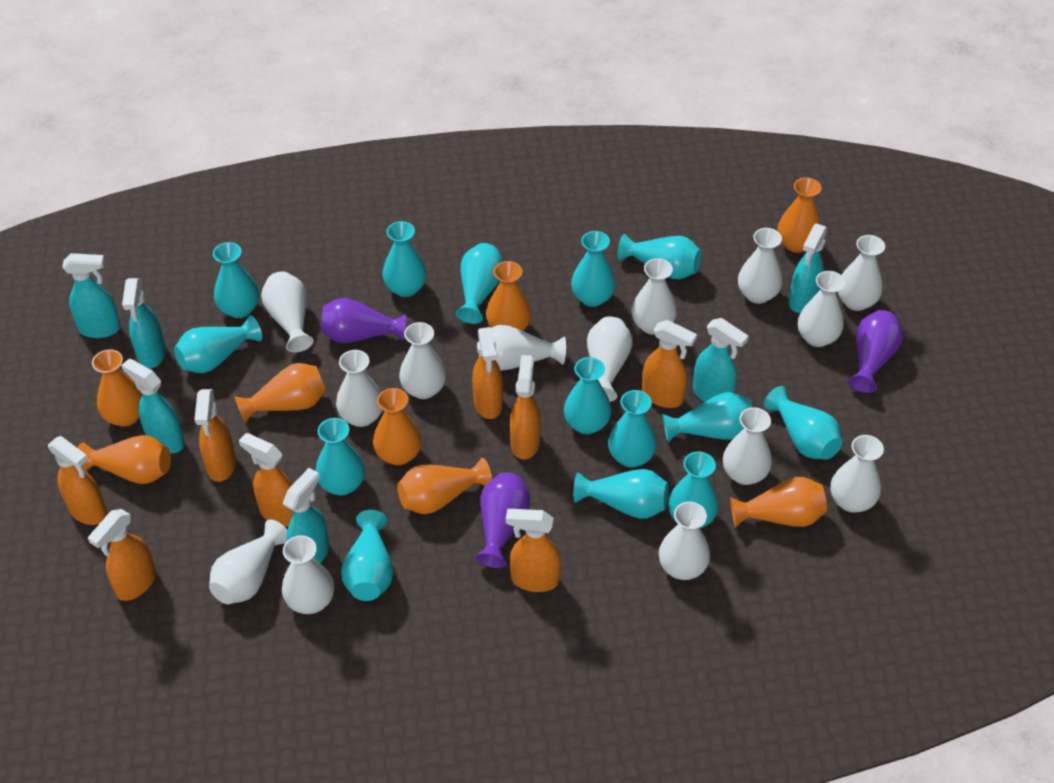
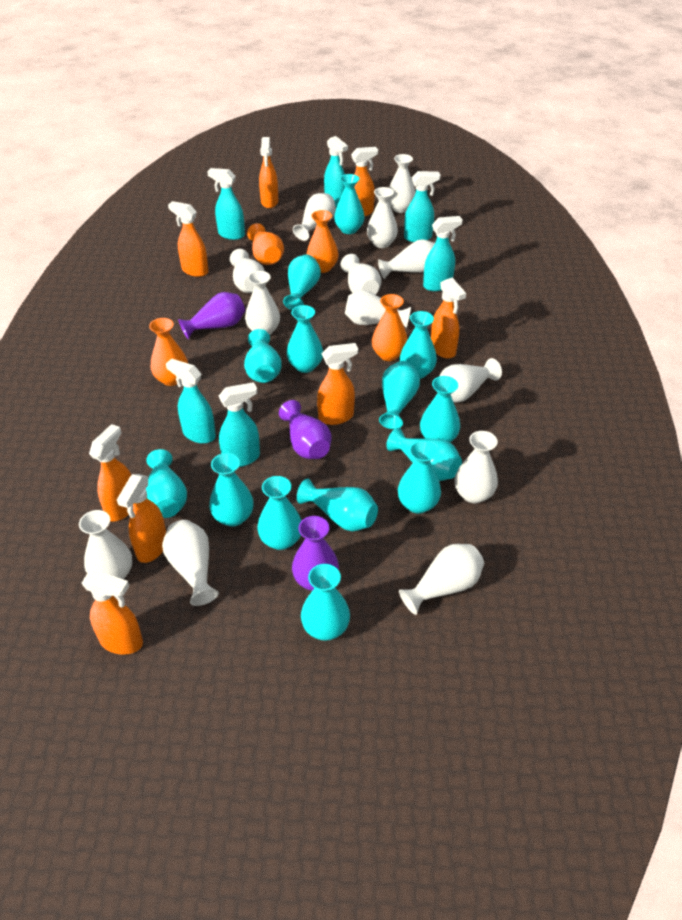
orange vase: 8 -> 4
white vase: 14 -> 13

